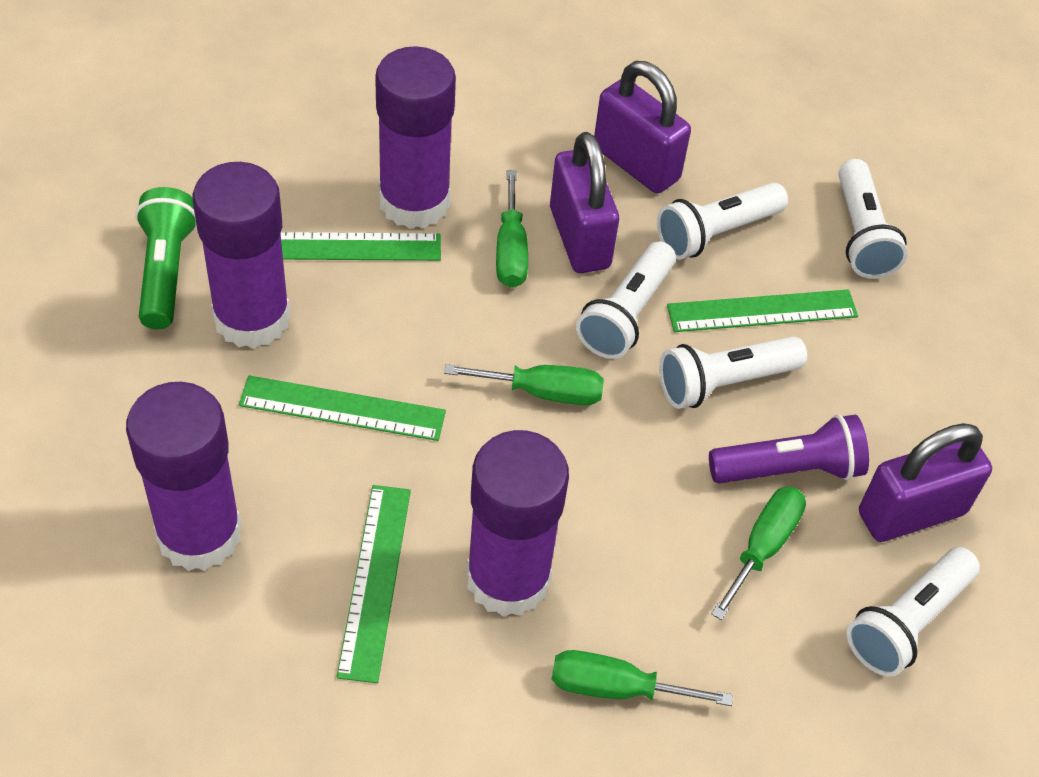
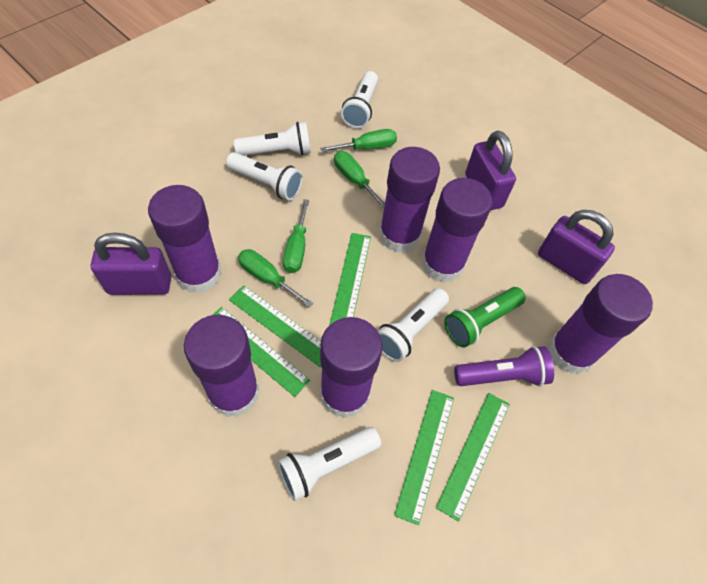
green ruler: 4 -> 5
purple glue stick: 4 -> 6

